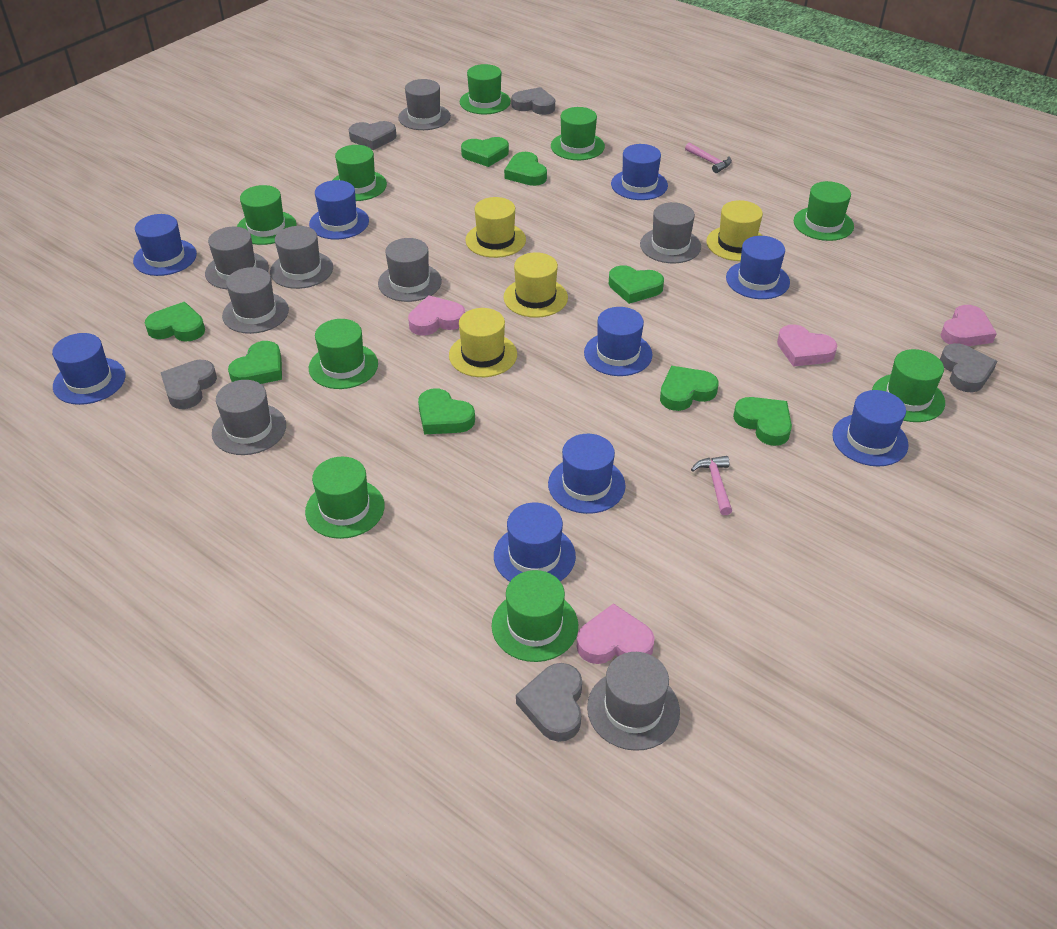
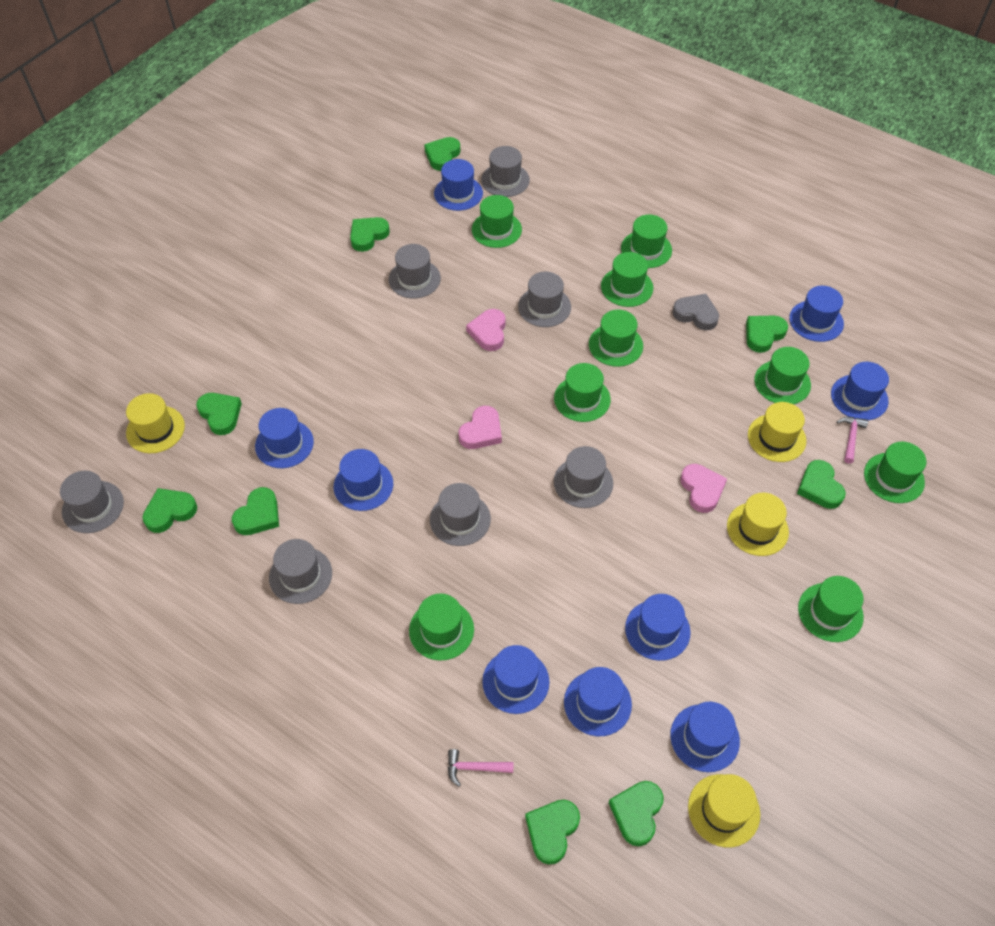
green heart: 8 -> 9
grey hat: 8 -> 7
grey heart: 5 -> 1
pink heart: 4 -> 3

